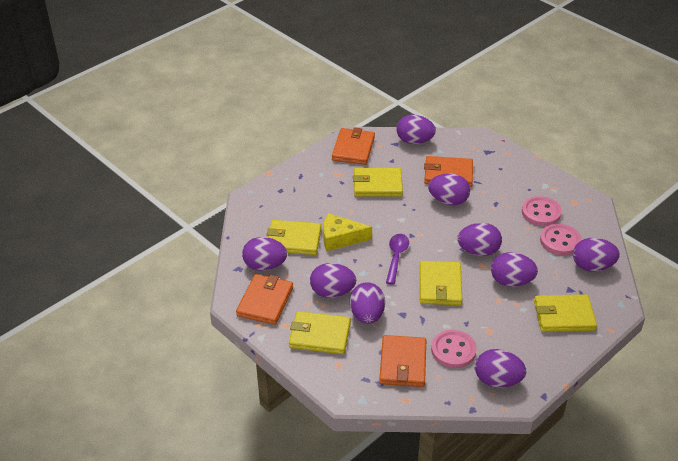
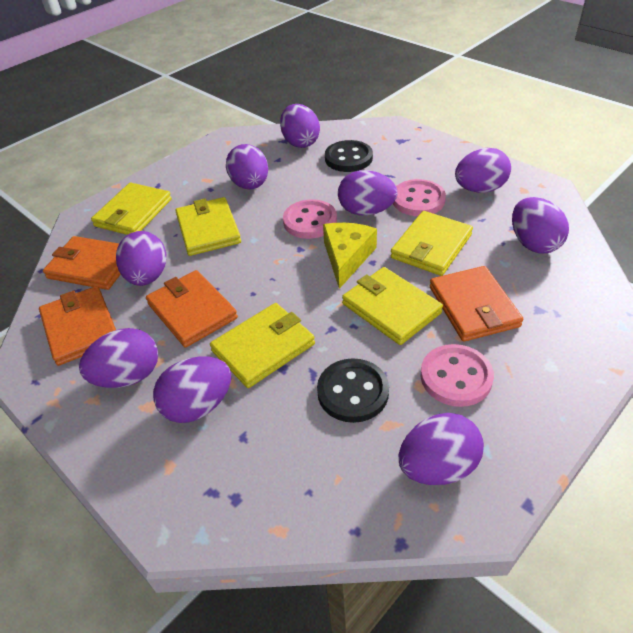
black button: 0 -> 2
purple spoon: 1 -> 0

